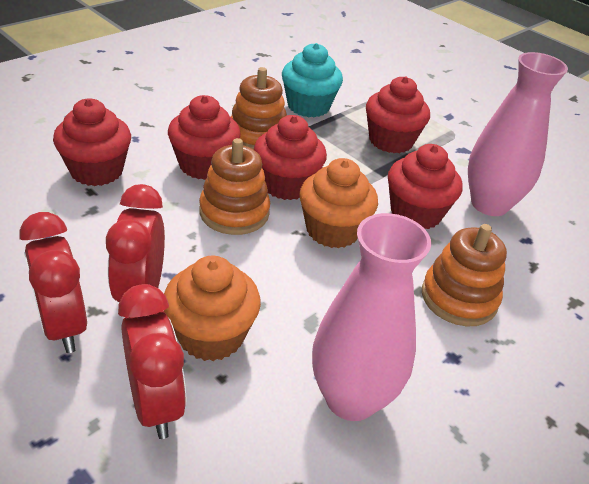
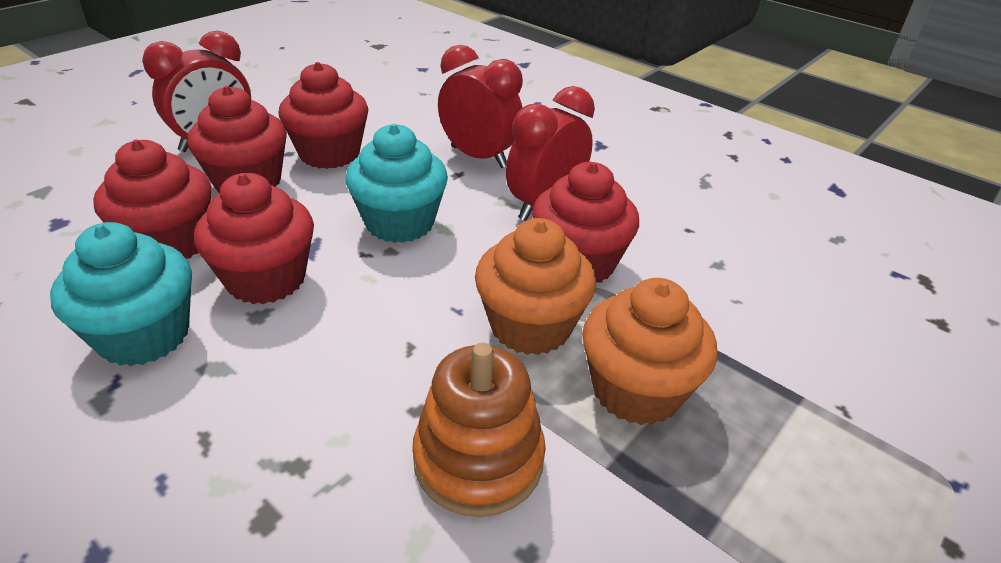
orange stacking toy: 3 -> 1
pink vase: 2 -> 0
turquoise cupcake: 1 -> 2

